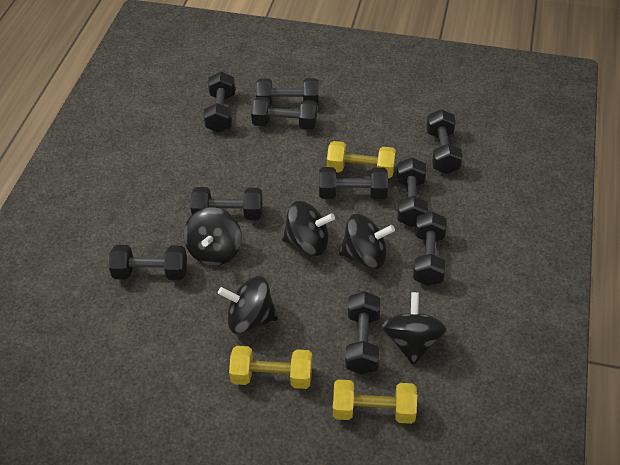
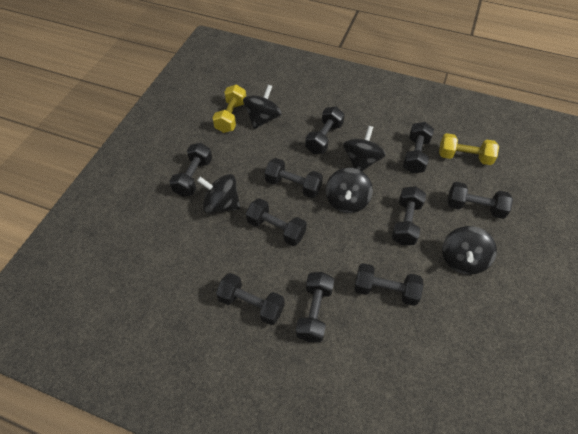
yellow dumbbell: 3 -> 2

